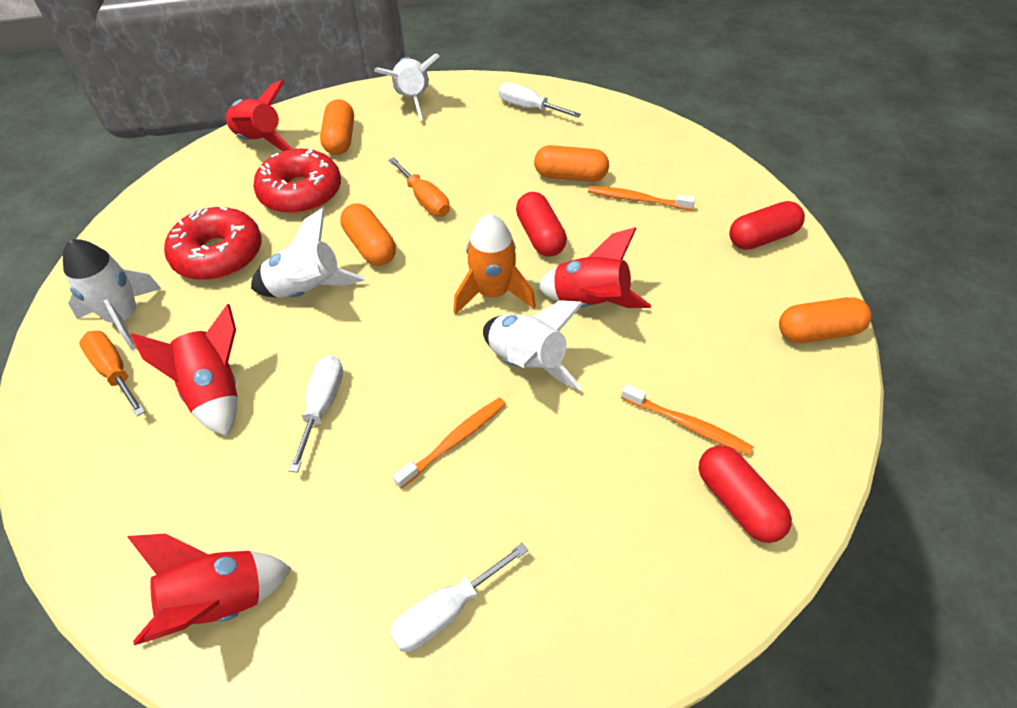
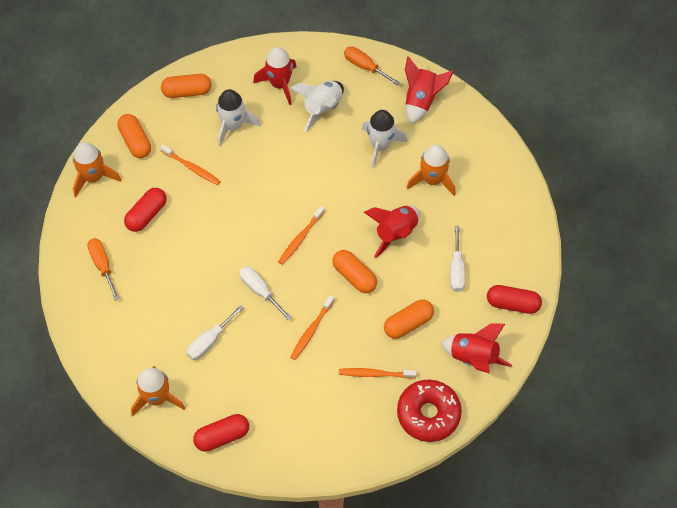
orange rocket: 1 -> 3
orange toothbrush: 3 -> 4
red donut: 2 -> 1
white rocket: 4 -> 3

